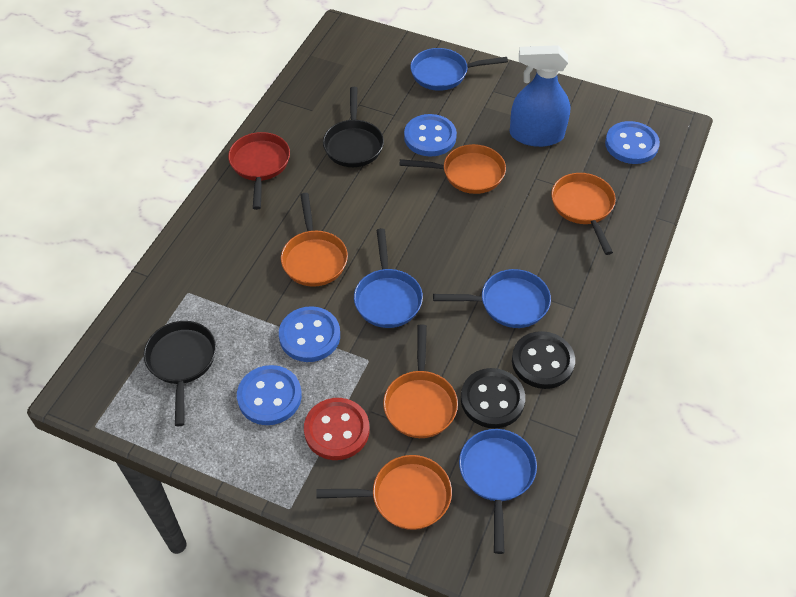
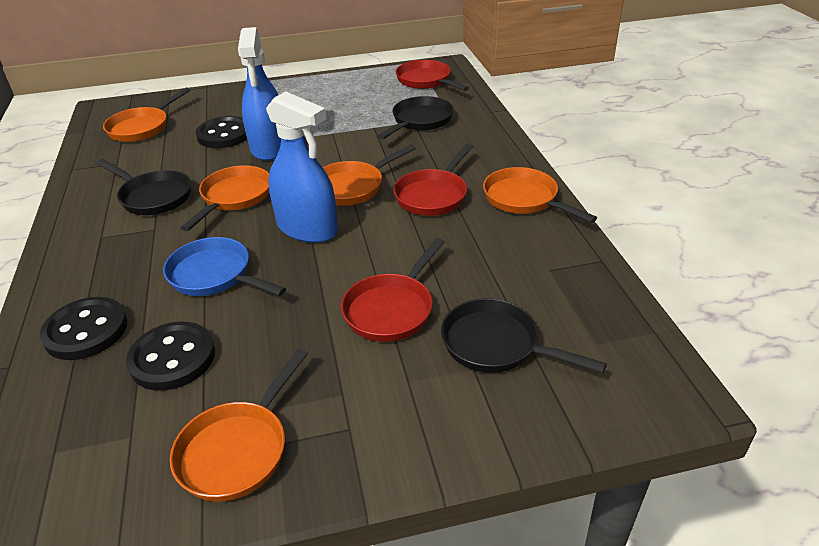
black button: 2 -> 3
black pan: 2 -> 3
blue button: 4 -> 0
blue pan: 4 -> 1
blue spray bottle: 1 -> 2
red button: 1 -> 0
red pan: 1 -> 3

